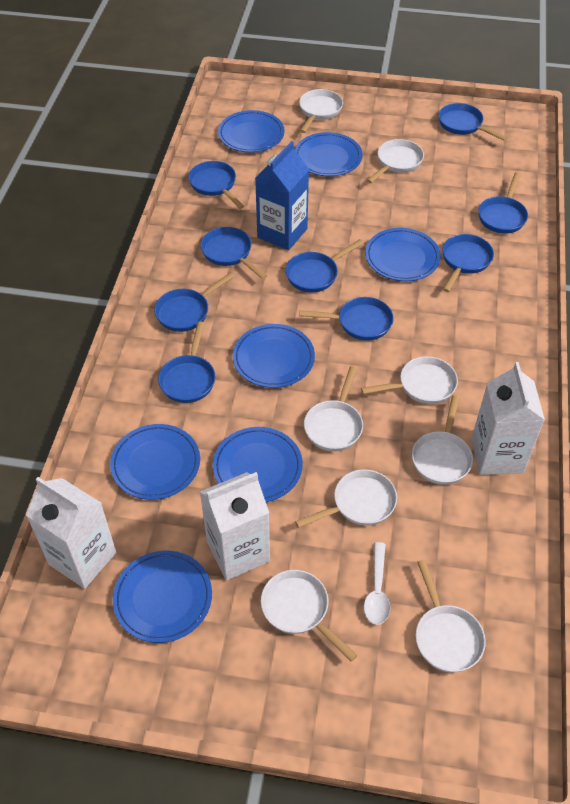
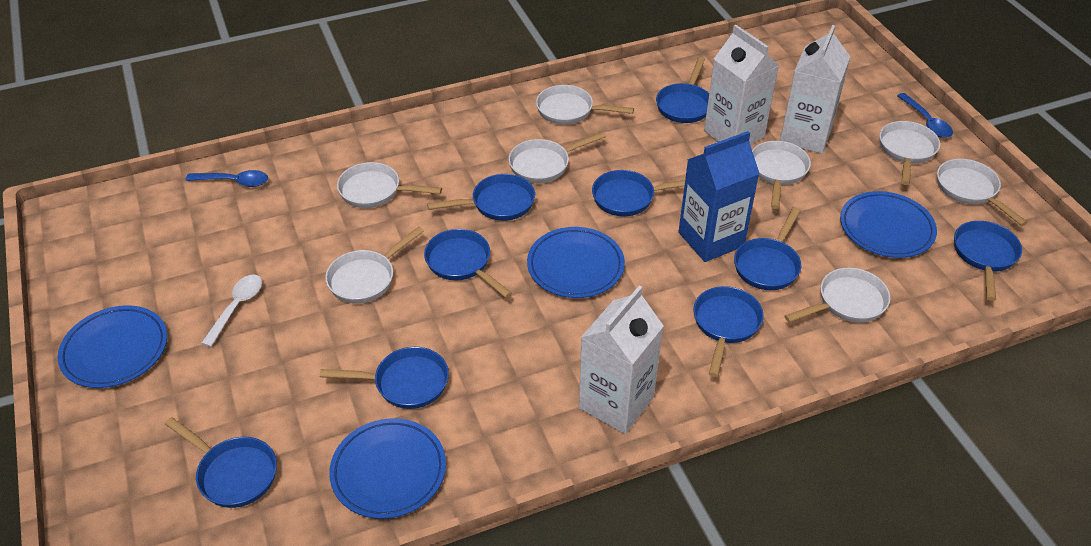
blue plate: 7 -> 4
blue spoon: 0 -> 2

